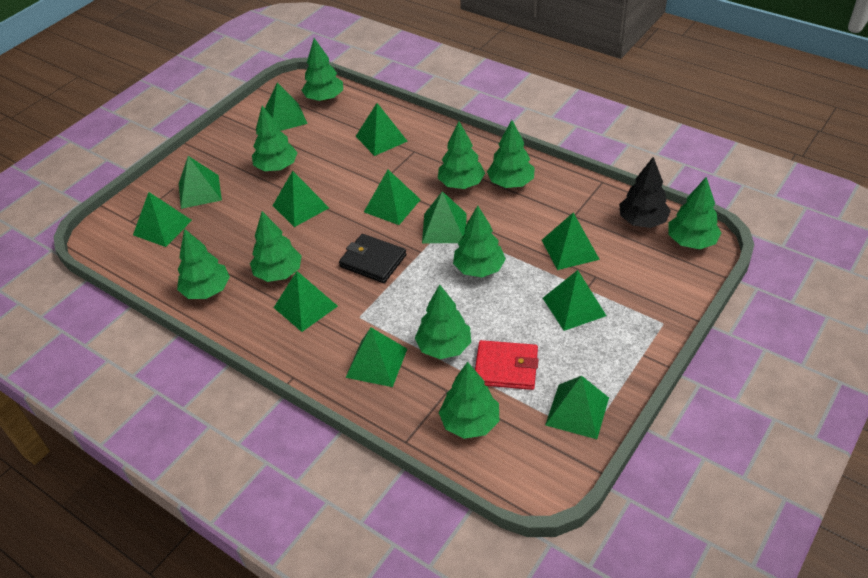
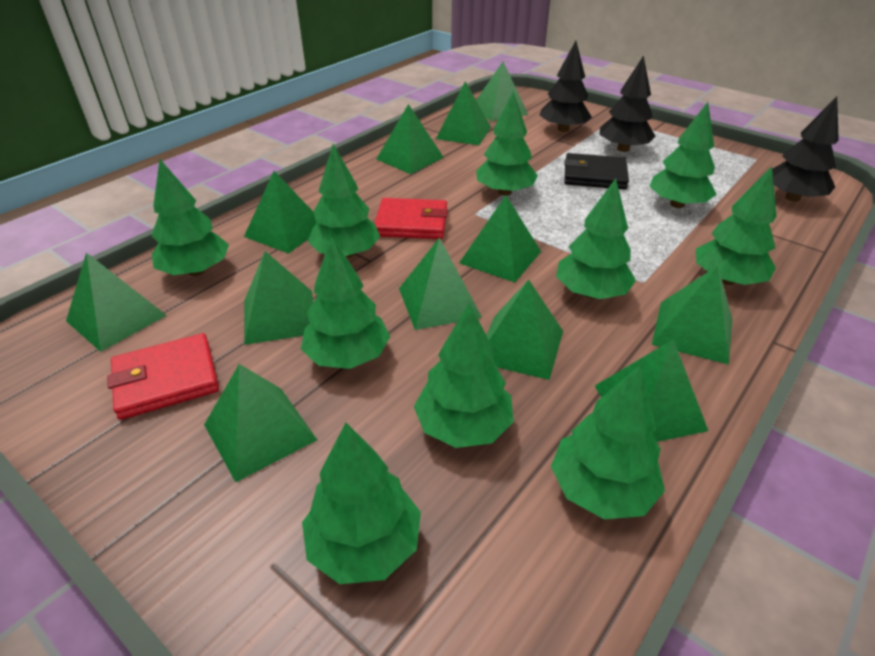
black tree: 1 -> 3
red wallet: 1 -> 2

